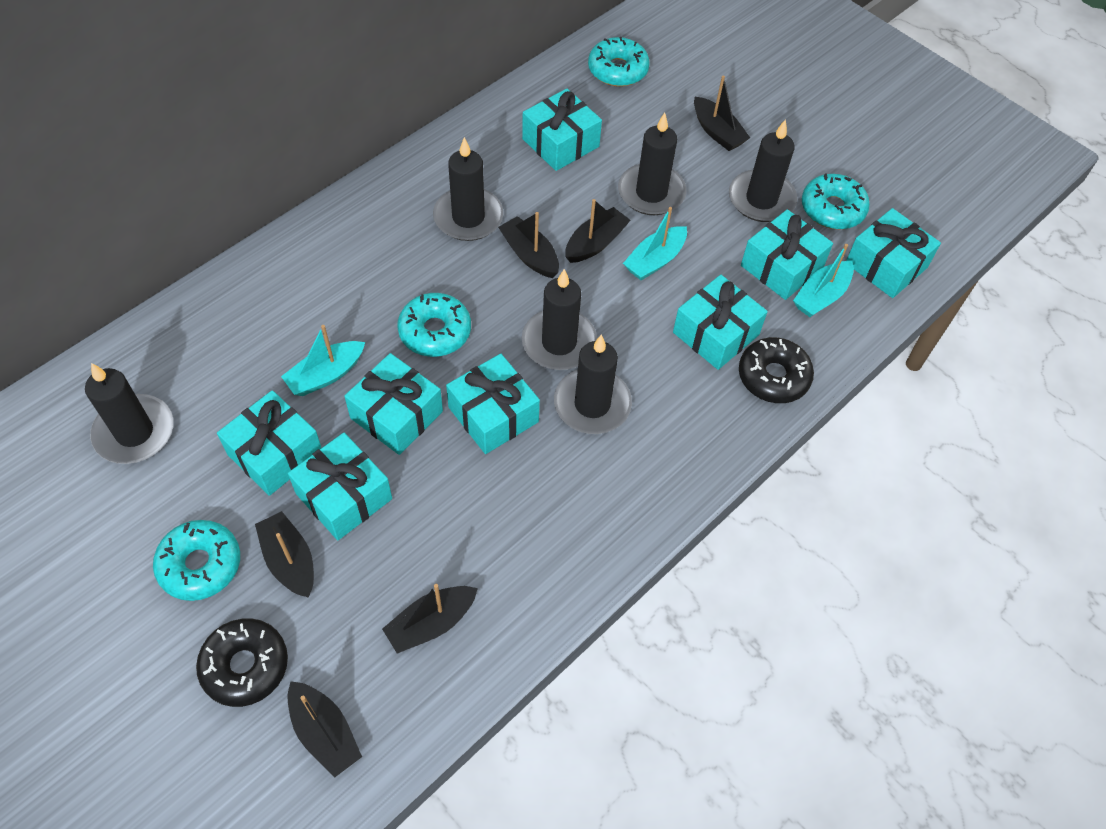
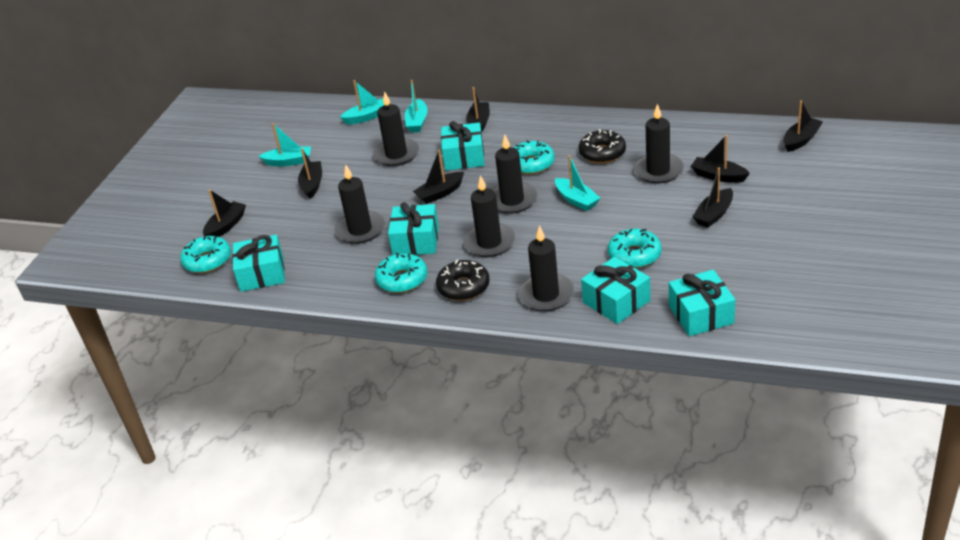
black boat: 6 -> 7
turquoise boat: 3 -> 4
turquoise gift: 8 -> 5

